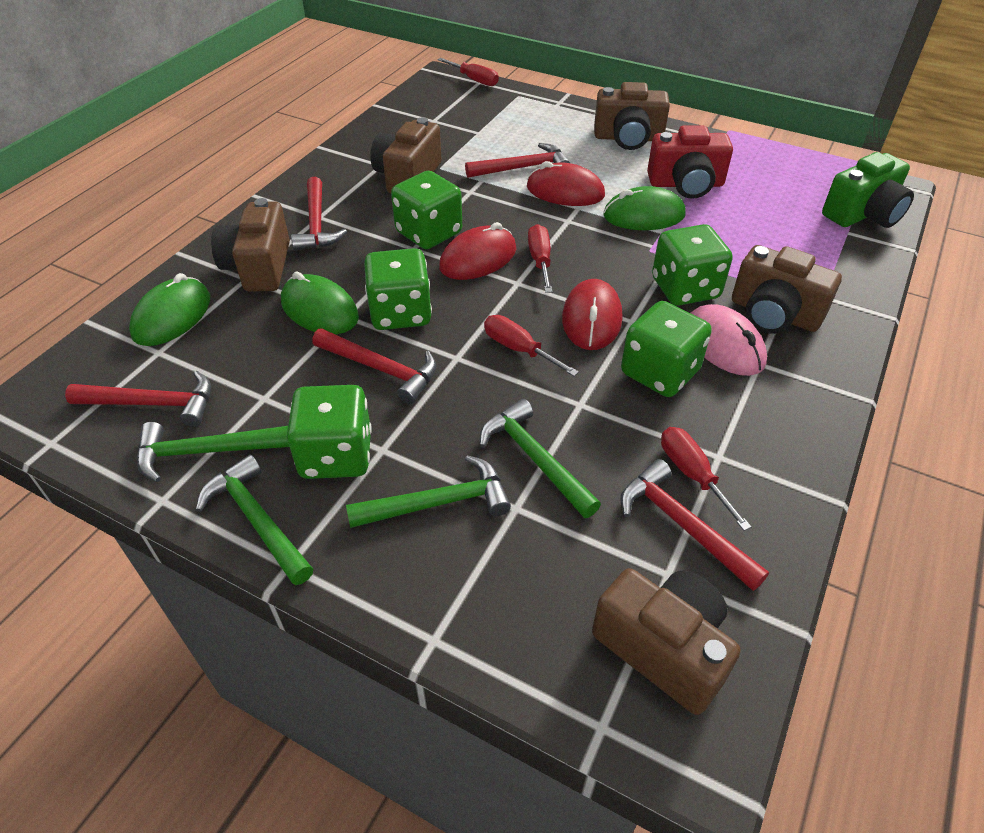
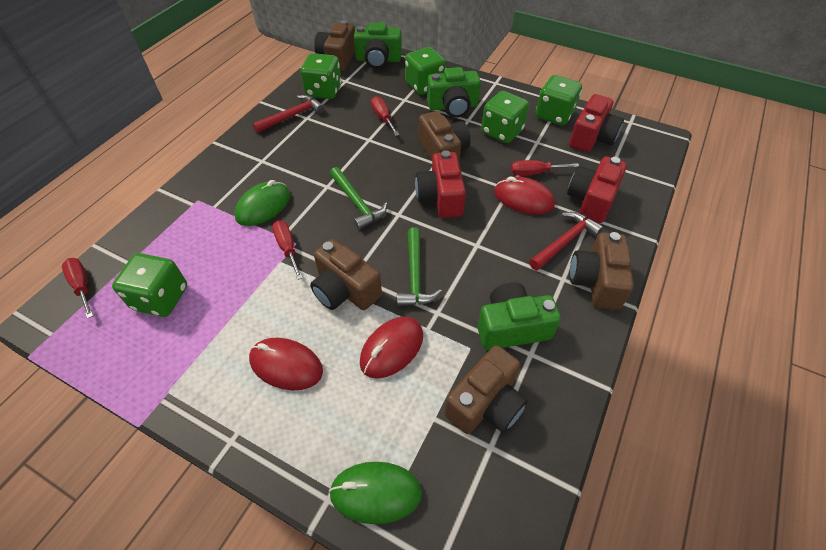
green camera: 1 -> 3
green hammer: 4 -> 2
green mouse: 3 -> 2
pink mouse: 1 -> 0
red camera: 1 -> 3
red hammer: 5 -> 2

